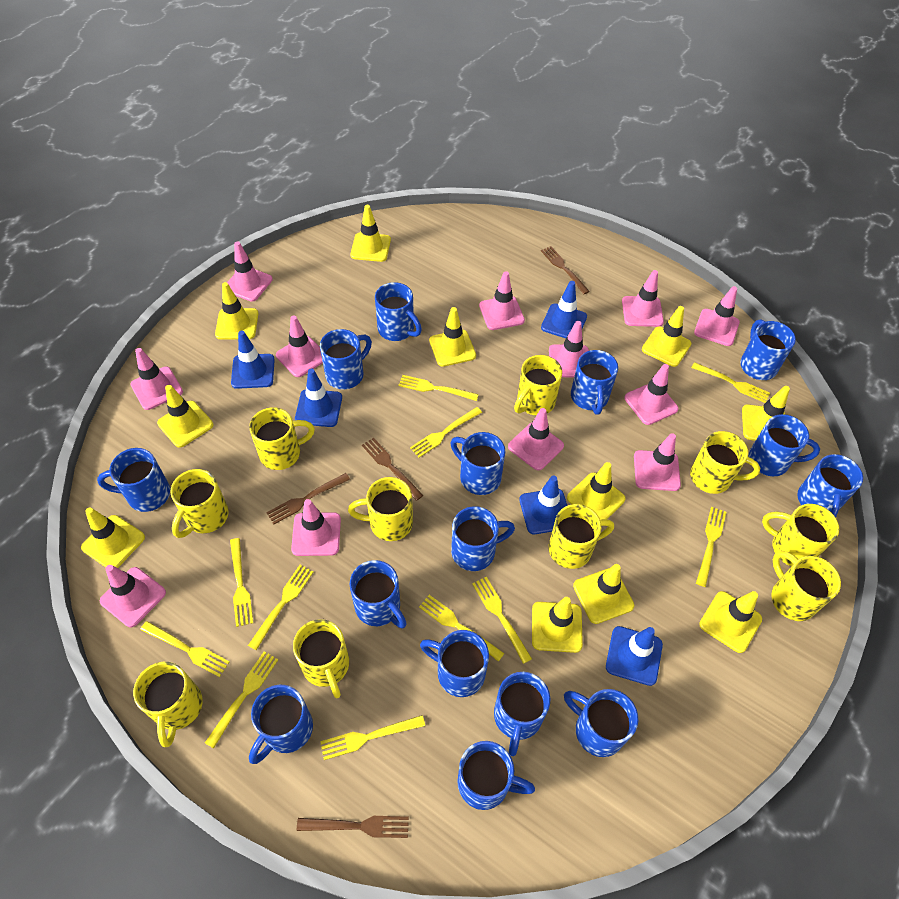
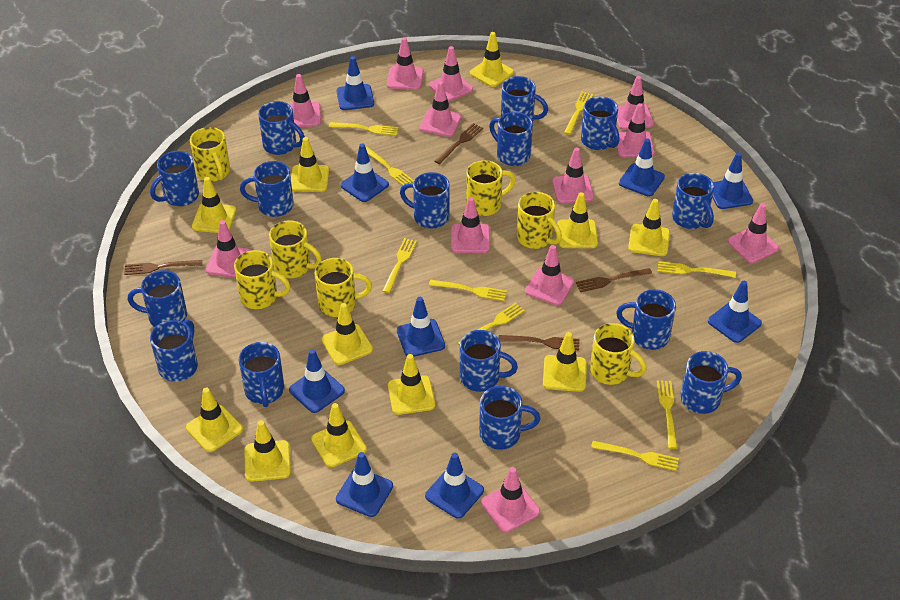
blue traffic cone: 5 -> 9
yellow fork: 11 -> 9
yellow mug: 10 -> 7

